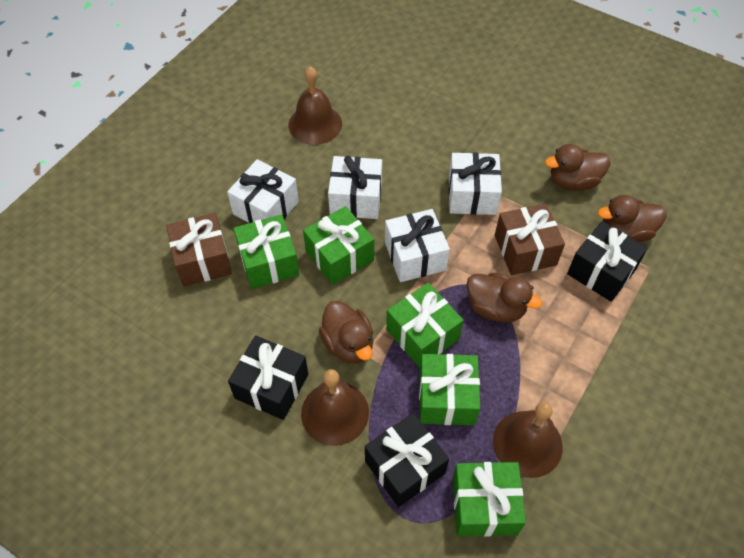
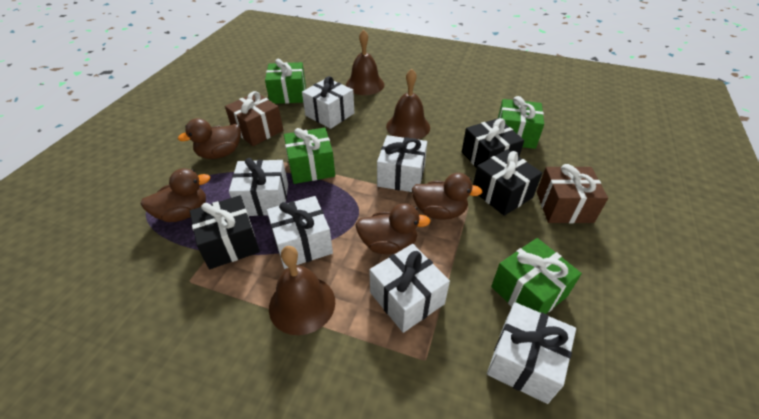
green gift: 5 -> 4
white gift: 4 -> 6

